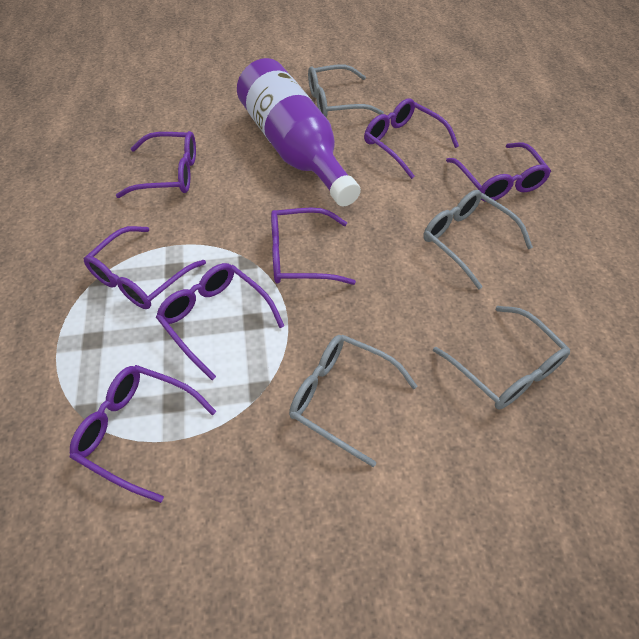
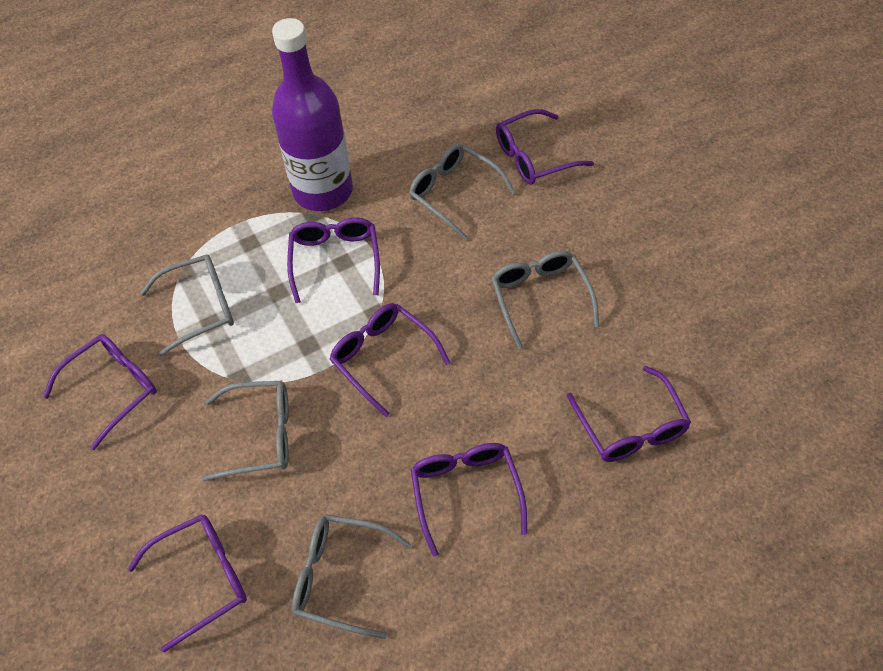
grey glasses: 4 -> 5

